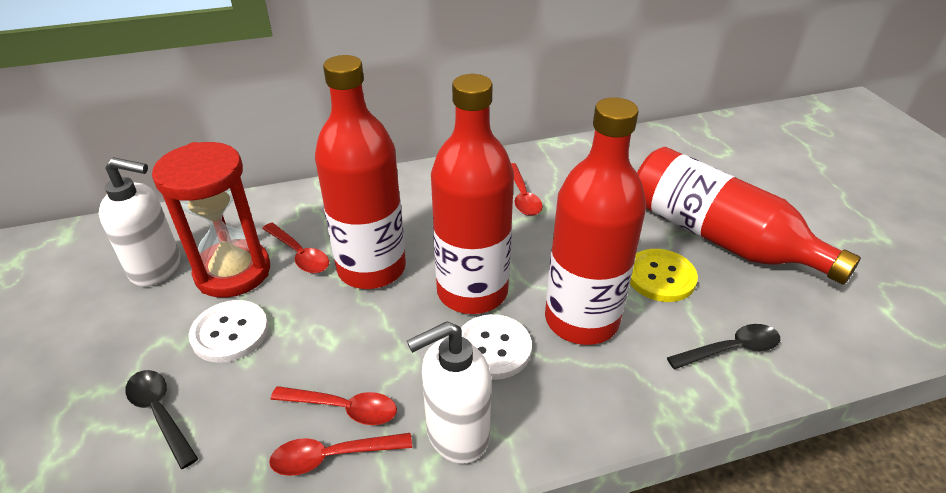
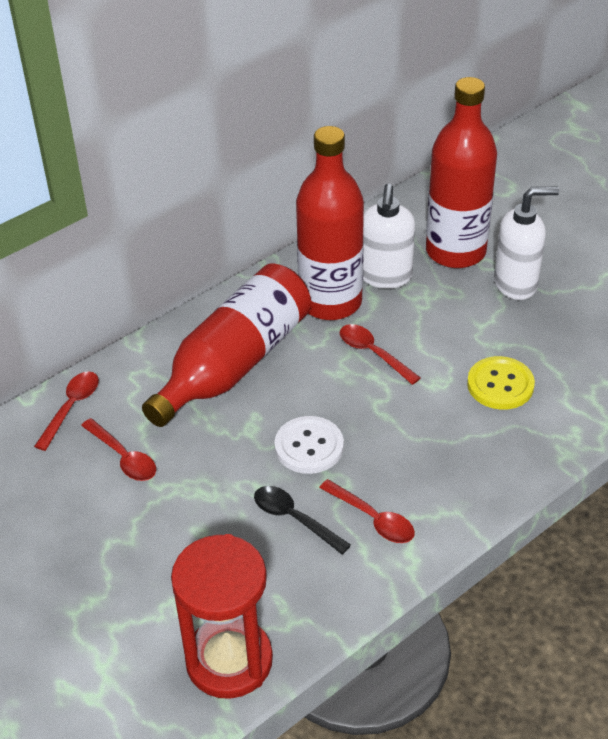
black spoon: 2 -> 1
red bottle: 4 -> 3
white button: 2 -> 1

